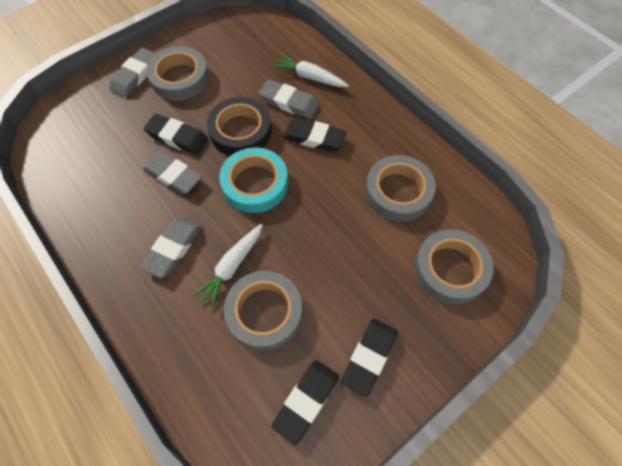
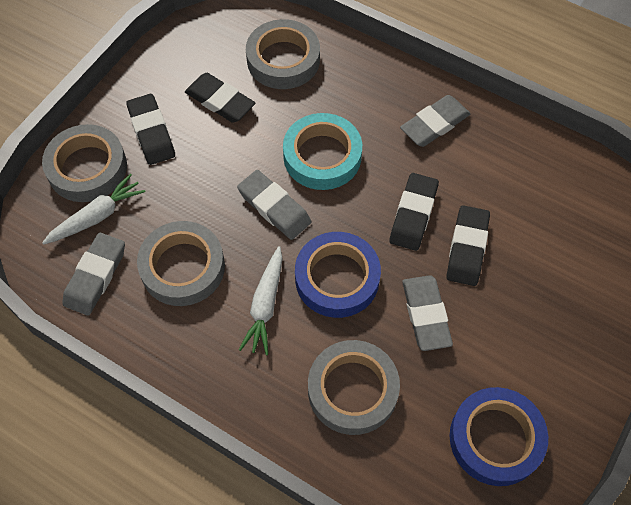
black tape: 1 -> 0
blue tape: 0 -> 2

